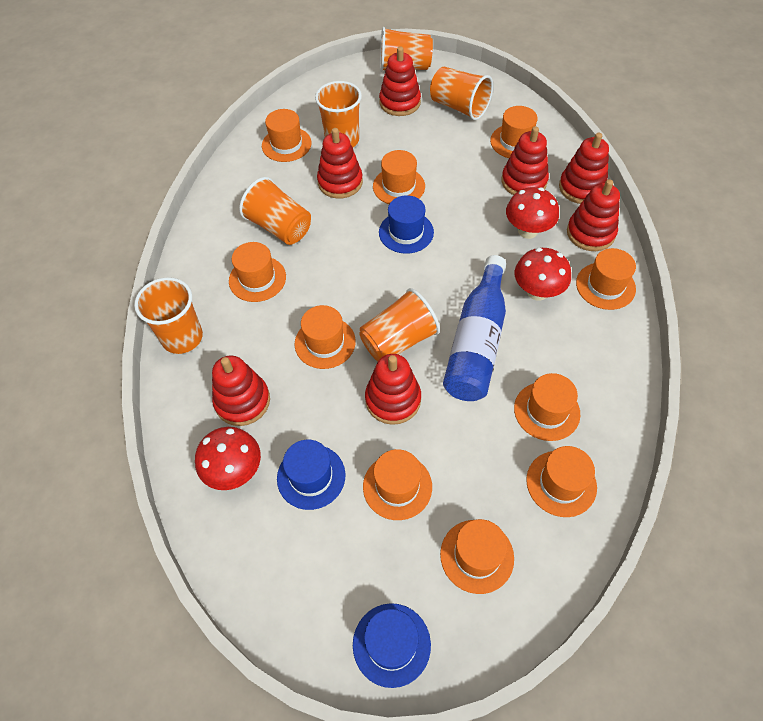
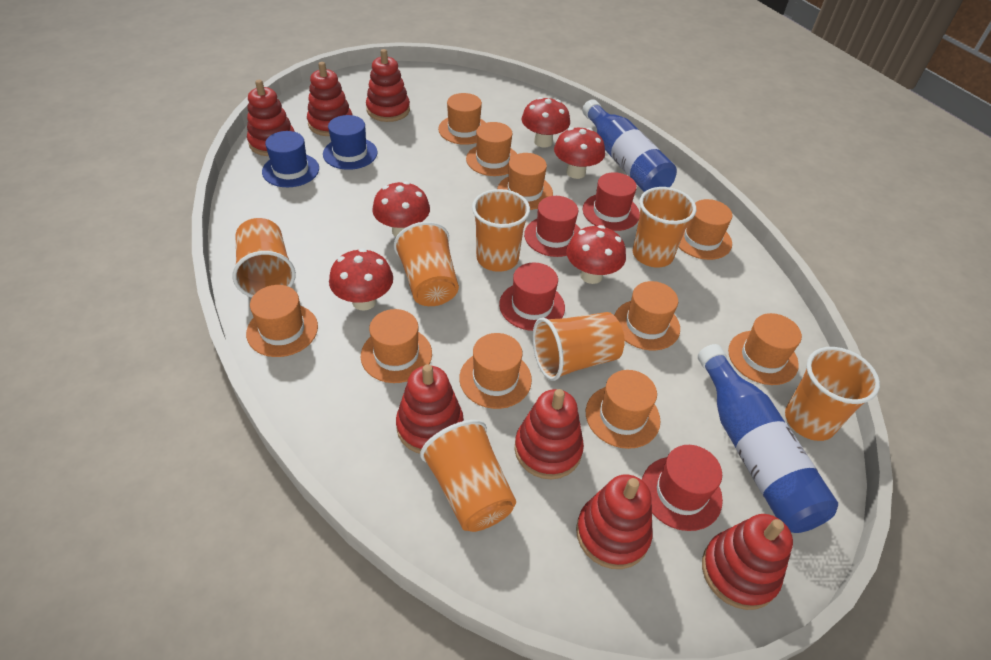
blue bottle: 1 -> 2
blue hat: 3 -> 2
orange cup: 6 -> 7
red hat: 0 -> 4
red mushroom: 3 -> 5

